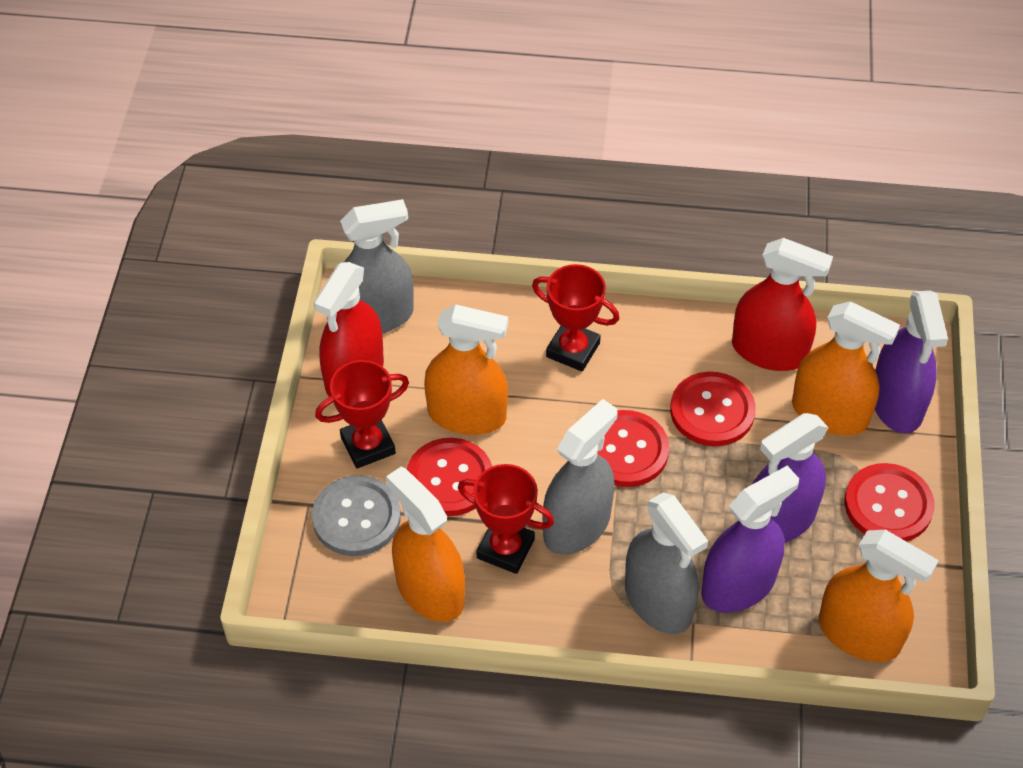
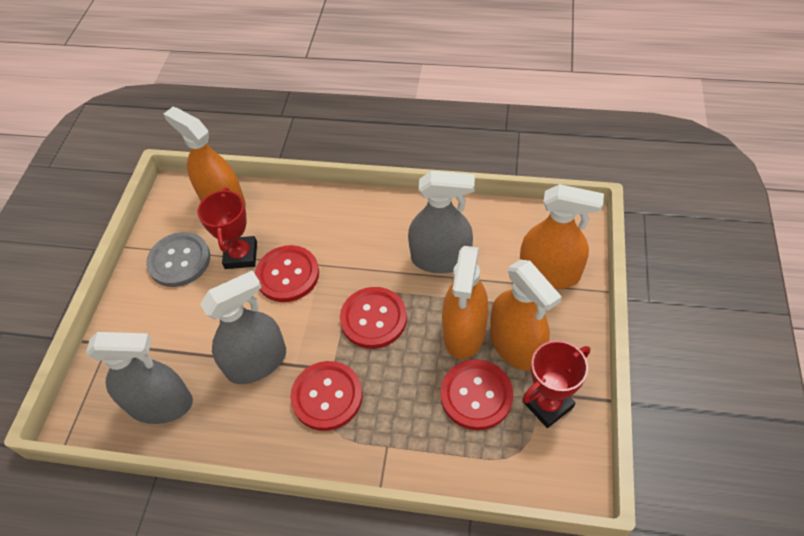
purple spray bottle: 3 -> 0
red spray bottle: 2 -> 0
red trophy: 3 -> 2

